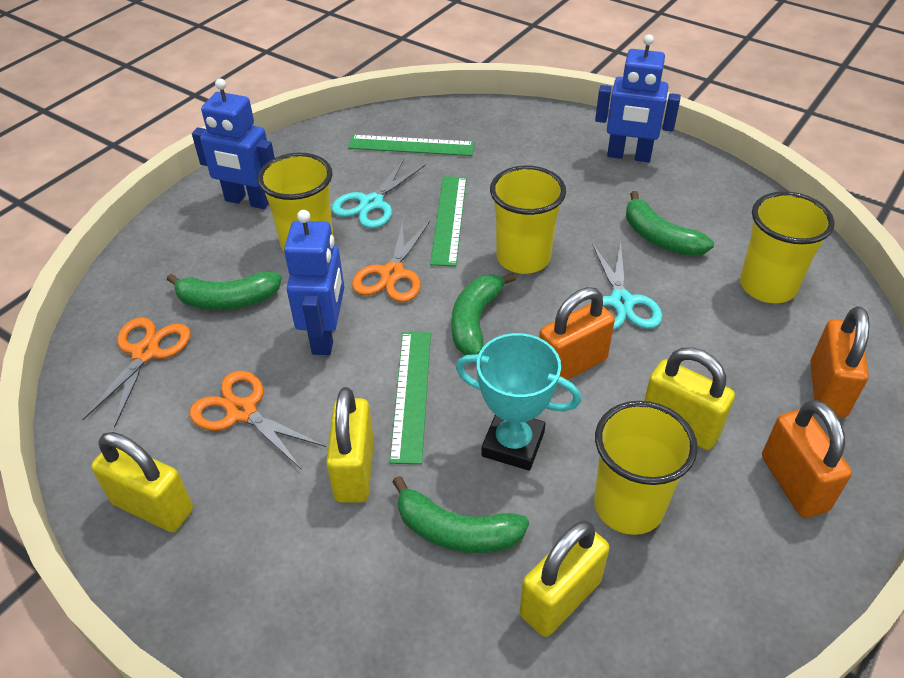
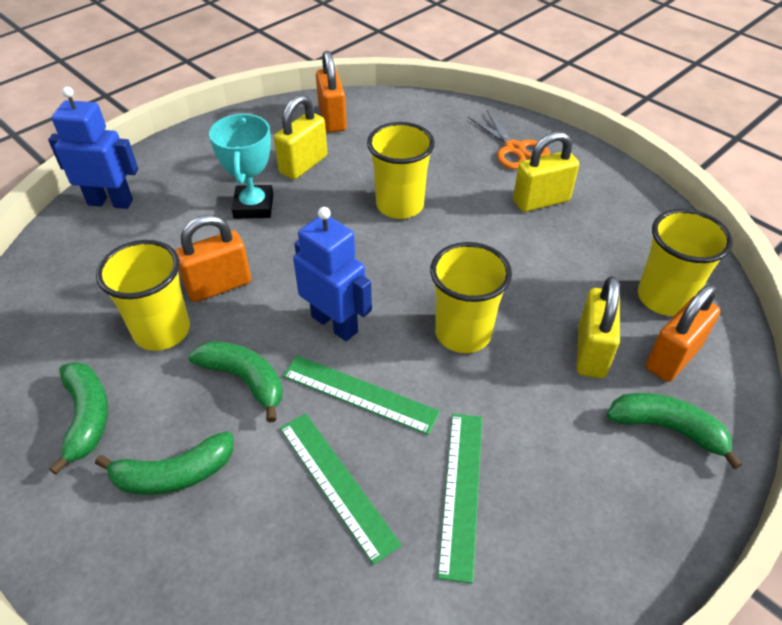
blue robot: 3 -> 2
orange scissors: 3 -> 1
turquoise scissors: 2 -> 0
yellow padlock: 4 -> 3

